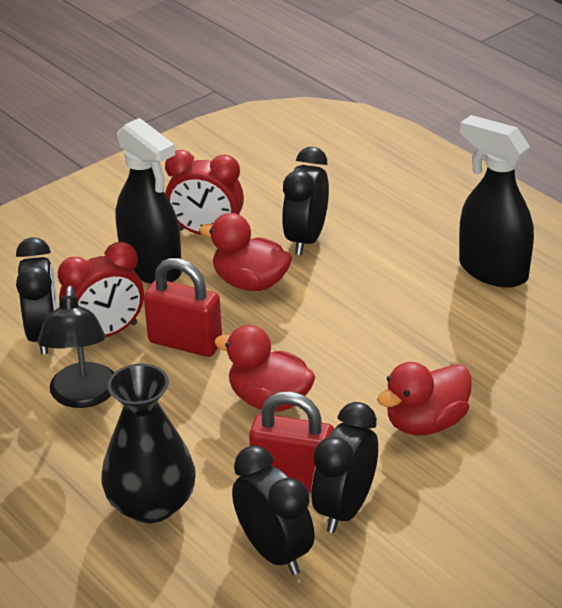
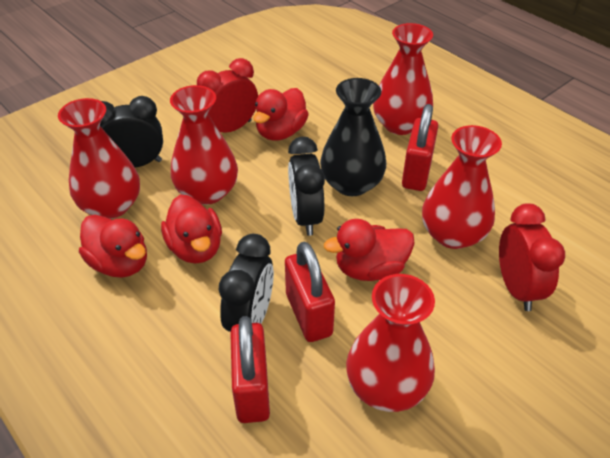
black clock: 4 -> 3
black lamp: 1 -> 0
black spray bottle: 2 -> 0
red duck: 3 -> 4
red padlock: 2 -> 3
red vase: 0 -> 5

